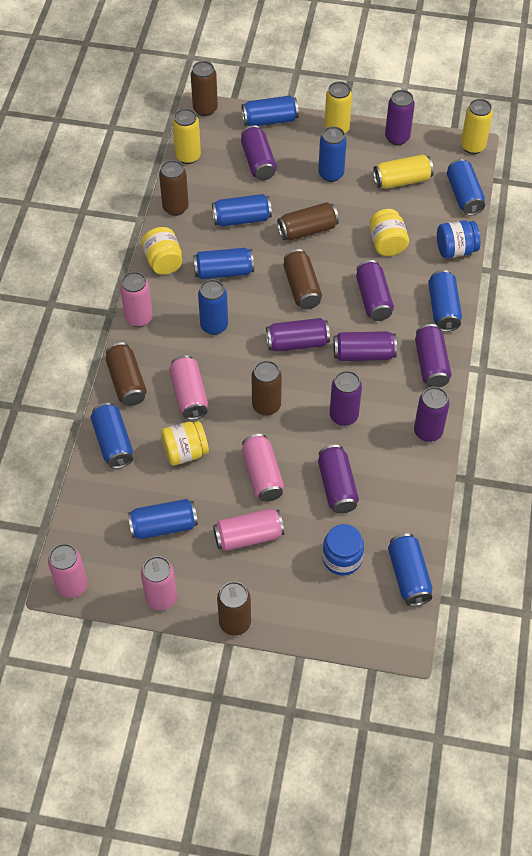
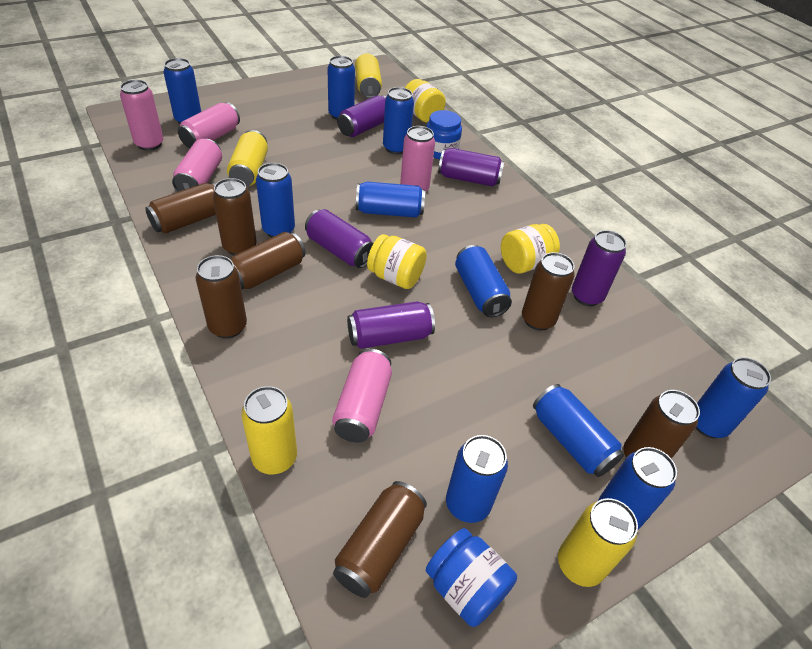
pink can: 6 -> 5
purple can: 9 -> 5

